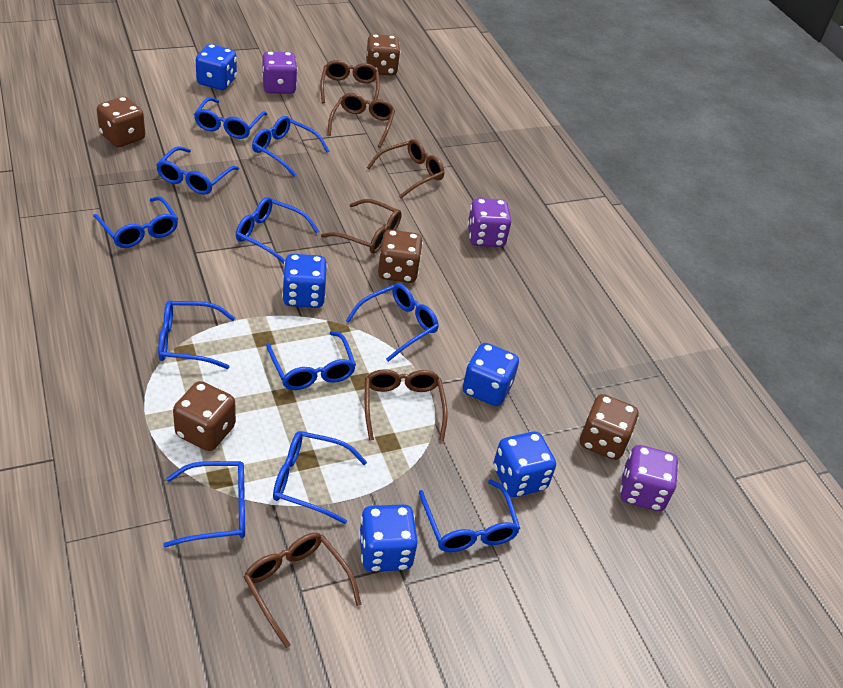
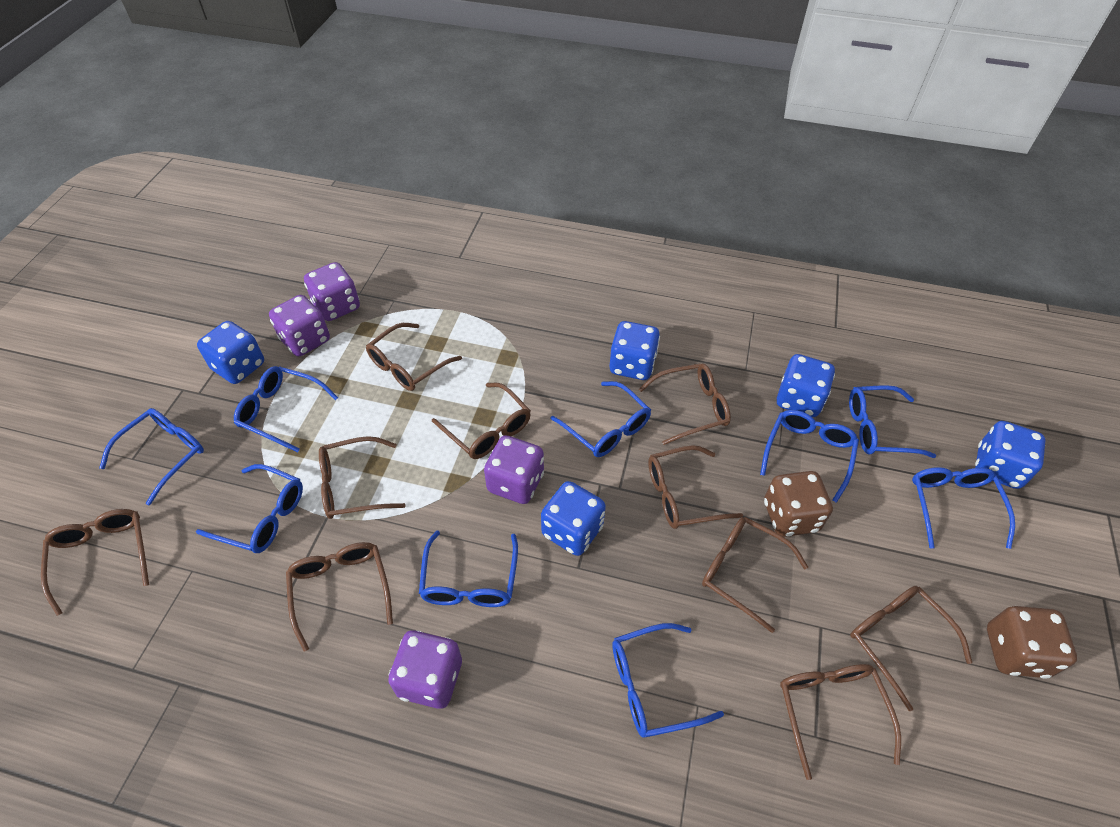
blue glasses: 11 -> 9
brown dice: 5 -> 2
brown glasses: 6 -> 10
purple dice: 3 -> 4

